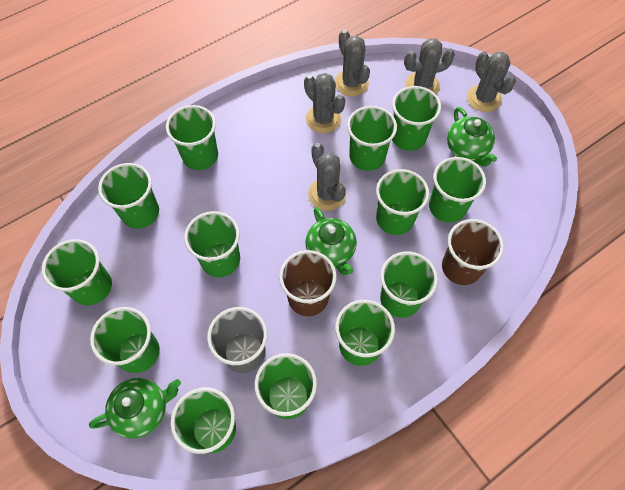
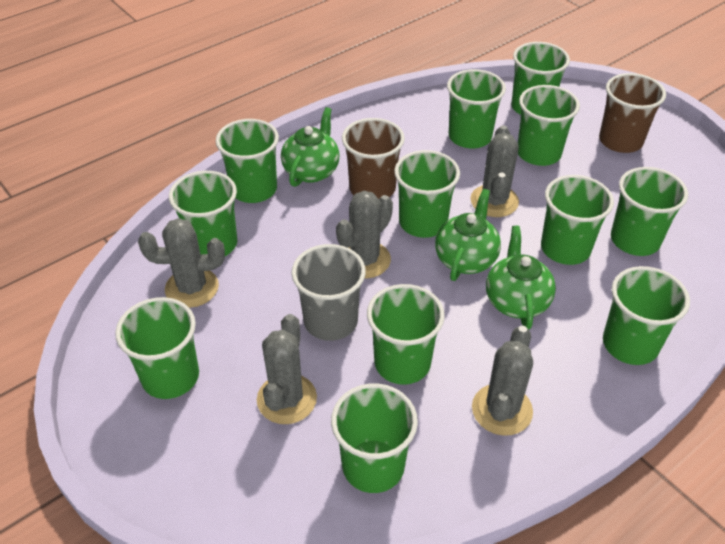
green cup: 13 -> 12

